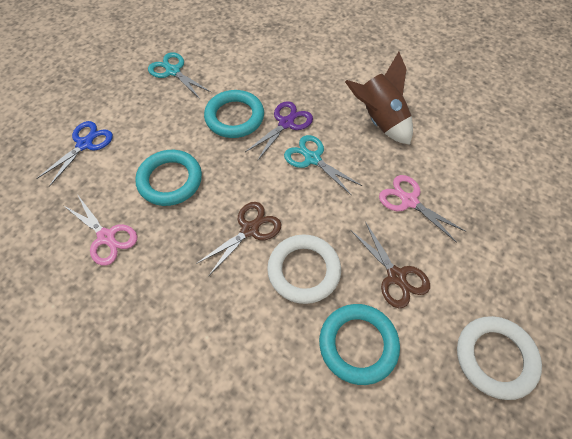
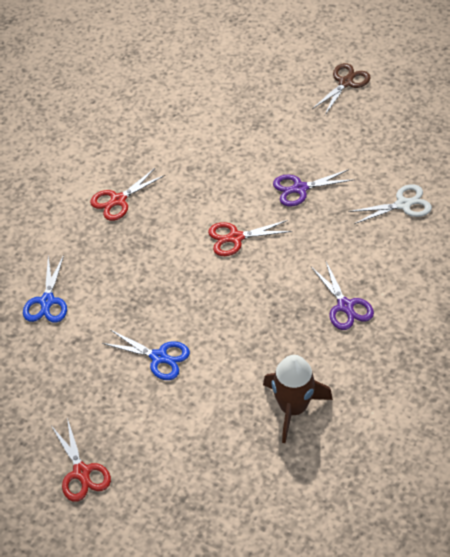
blue scissors: 1 -> 2
brown scissors: 2 -> 1
pink scissors: 2 -> 0
purple scissors: 1 -> 2
red scissors: 0 -> 3
turquoise ring: 3 -> 0
turquoise scissors: 2 -> 0
white ring: 2 -> 0
white scissors: 0 -> 1

